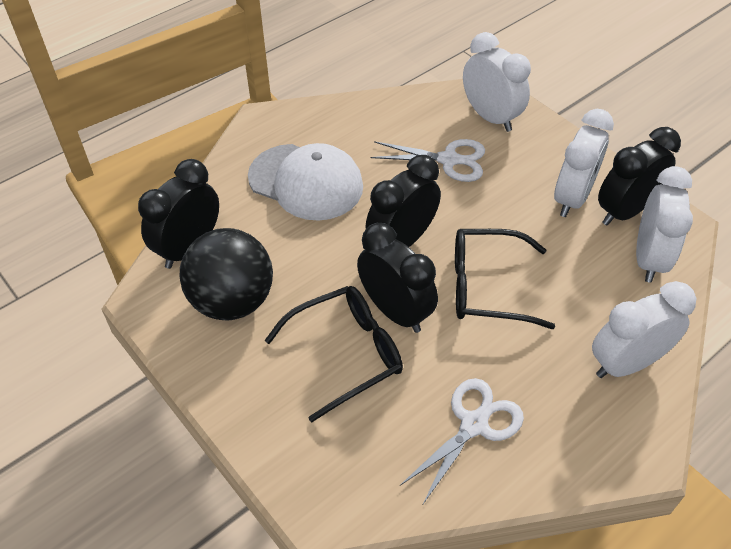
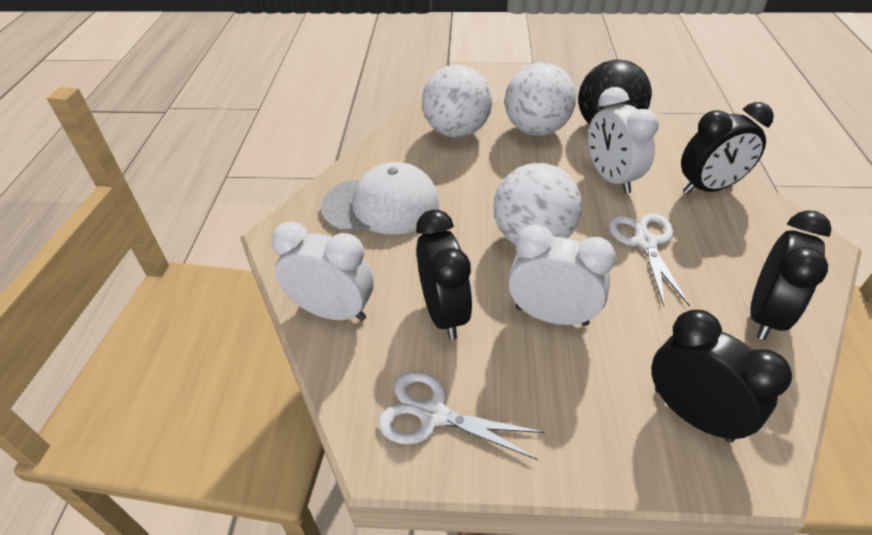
black glasses: 2 -> 0
white ball: 0 -> 3
white clock: 4 -> 3

